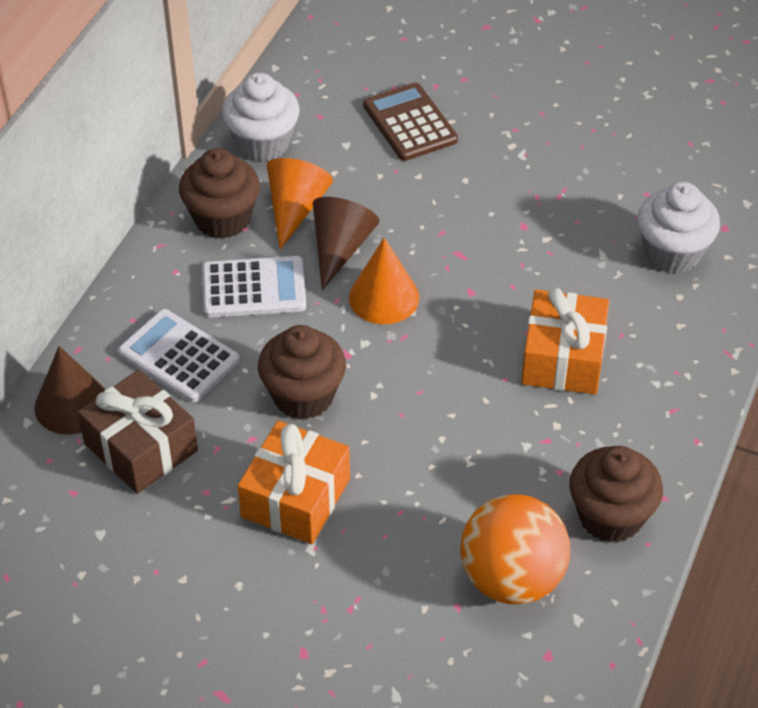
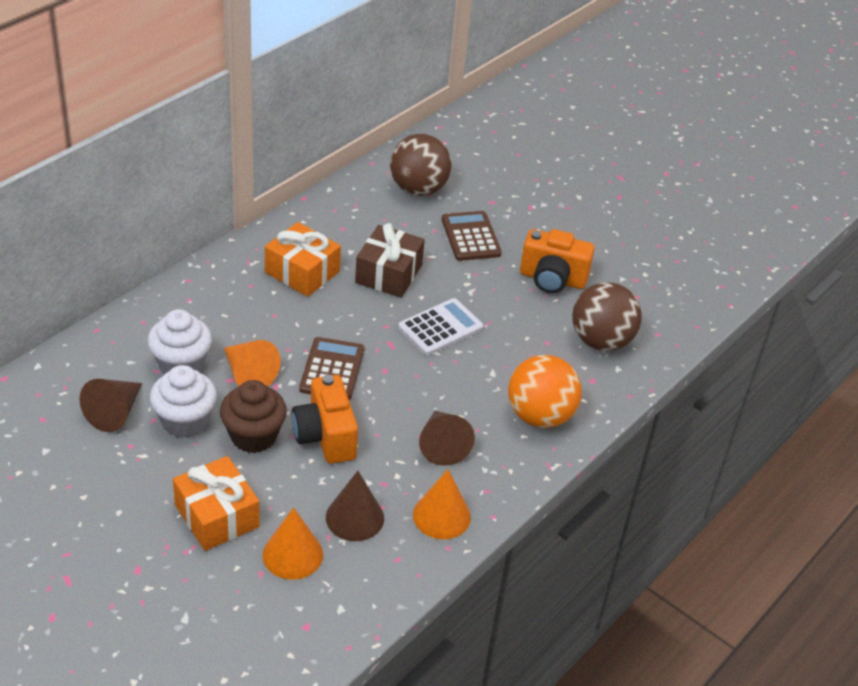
brown ball: 0 -> 2
brown calculator: 1 -> 2
brown cone: 2 -> 3
brown cupcake: 3 -> 1
orange camera: 0 -> 2
orange cone: 2 -> 3
white calculator: 2 -> 1

